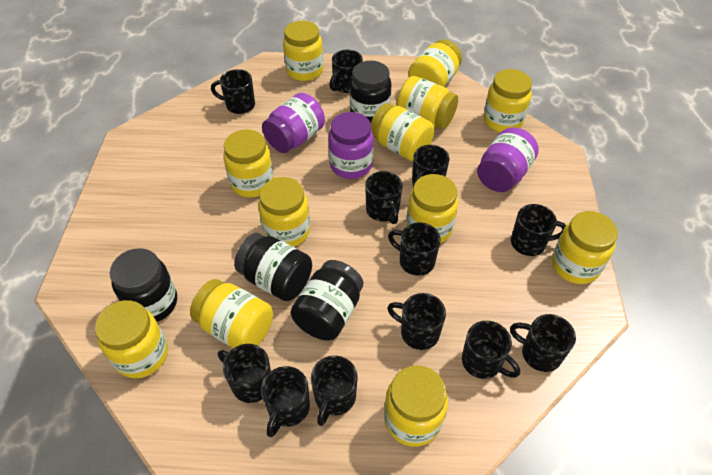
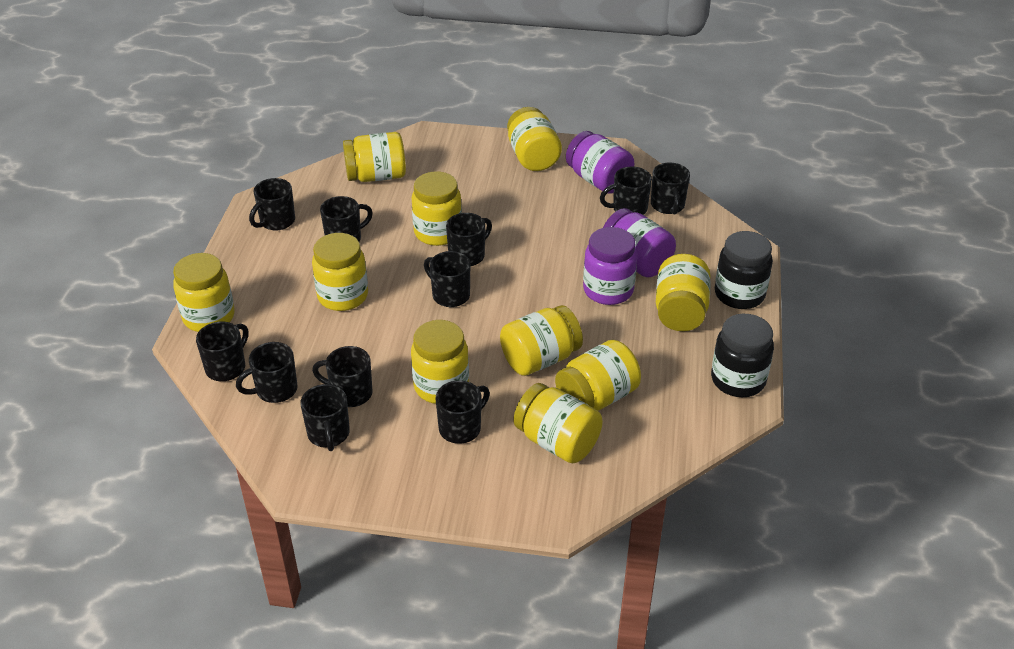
black jar: 4 -> 2
black mug: 12 -> 11
yellow jar: 12 -> 10

